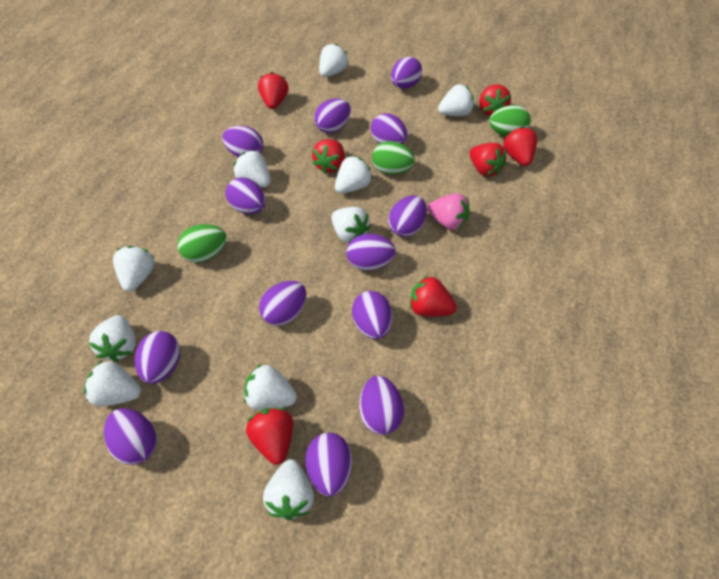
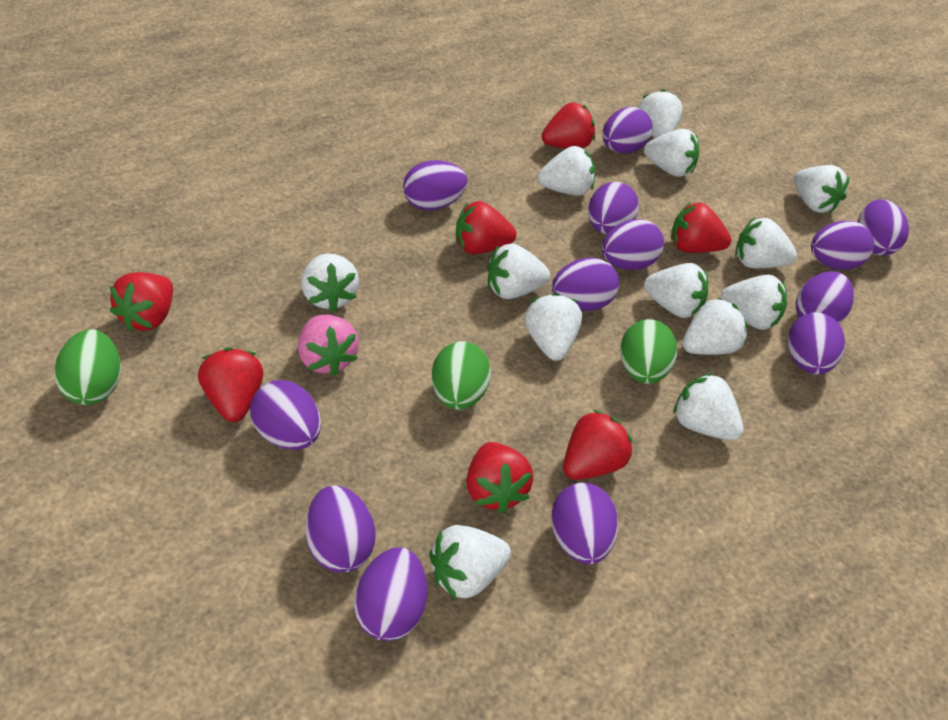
white strawberry: 10 -> 13

